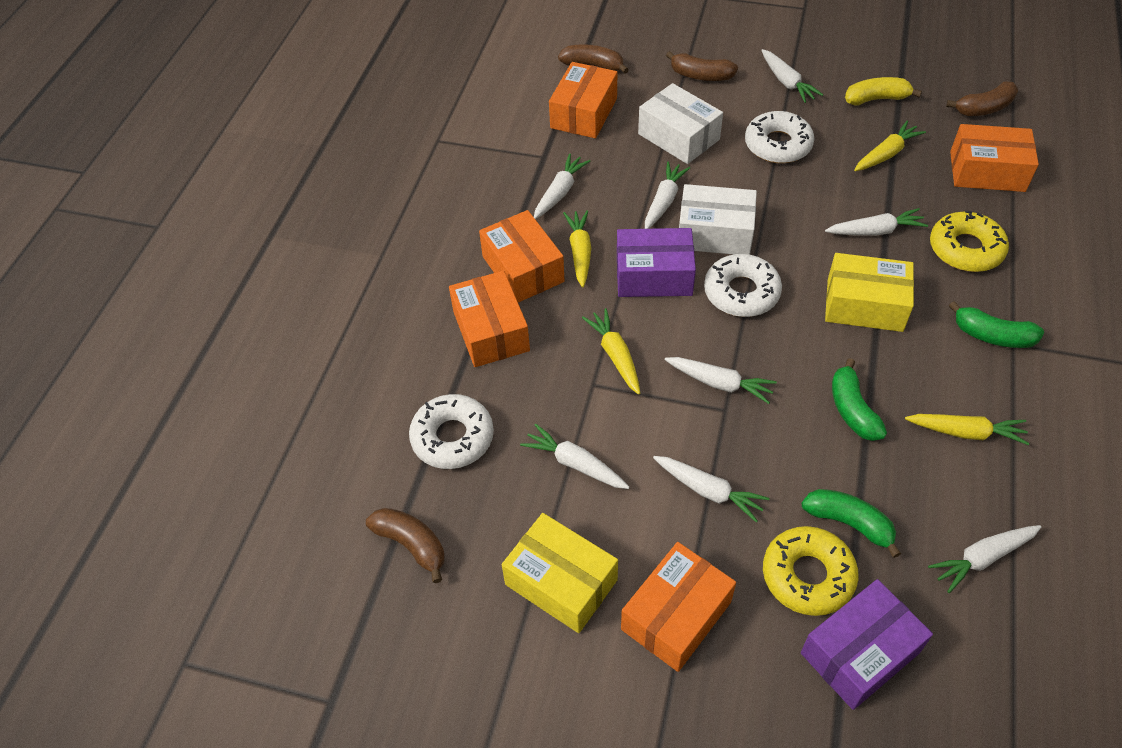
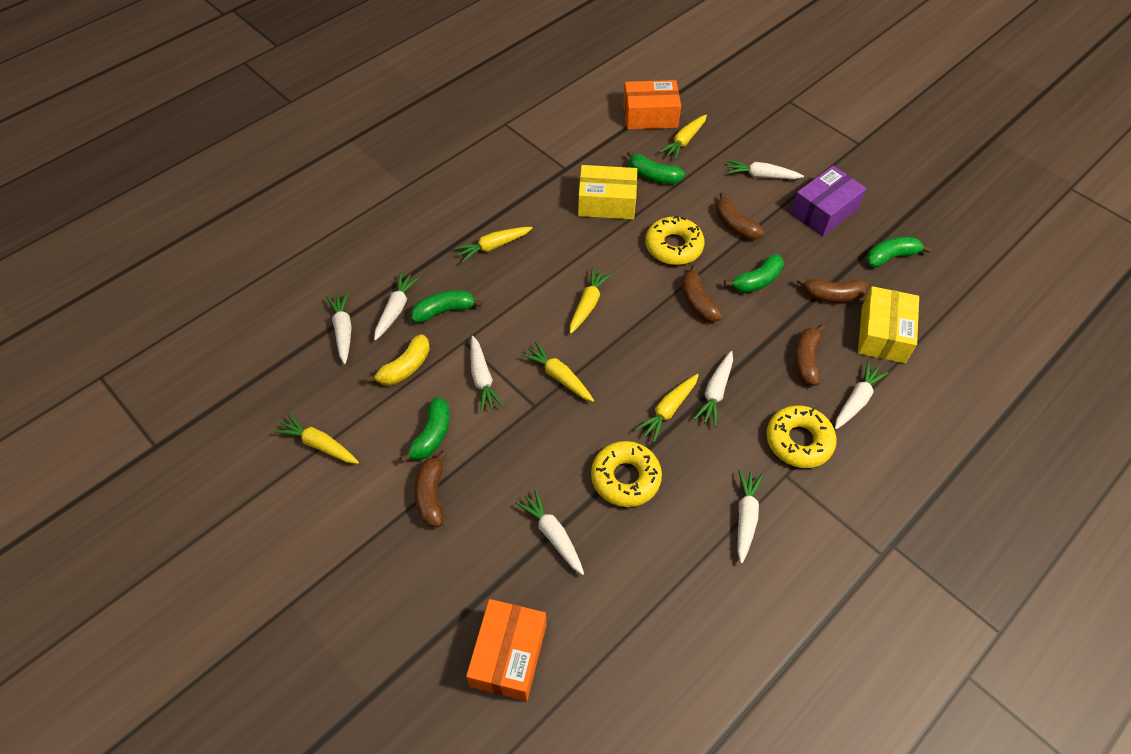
brown banana: 4 -> 5
green banana: 3 -> 5
orange box: 5 -> 2
purple box: 2 -> 1
white box: 2 -> 0
white donut: 3 -> 0
yellow carrot: 4 -> 6
yellow donut: 2 -> 3

